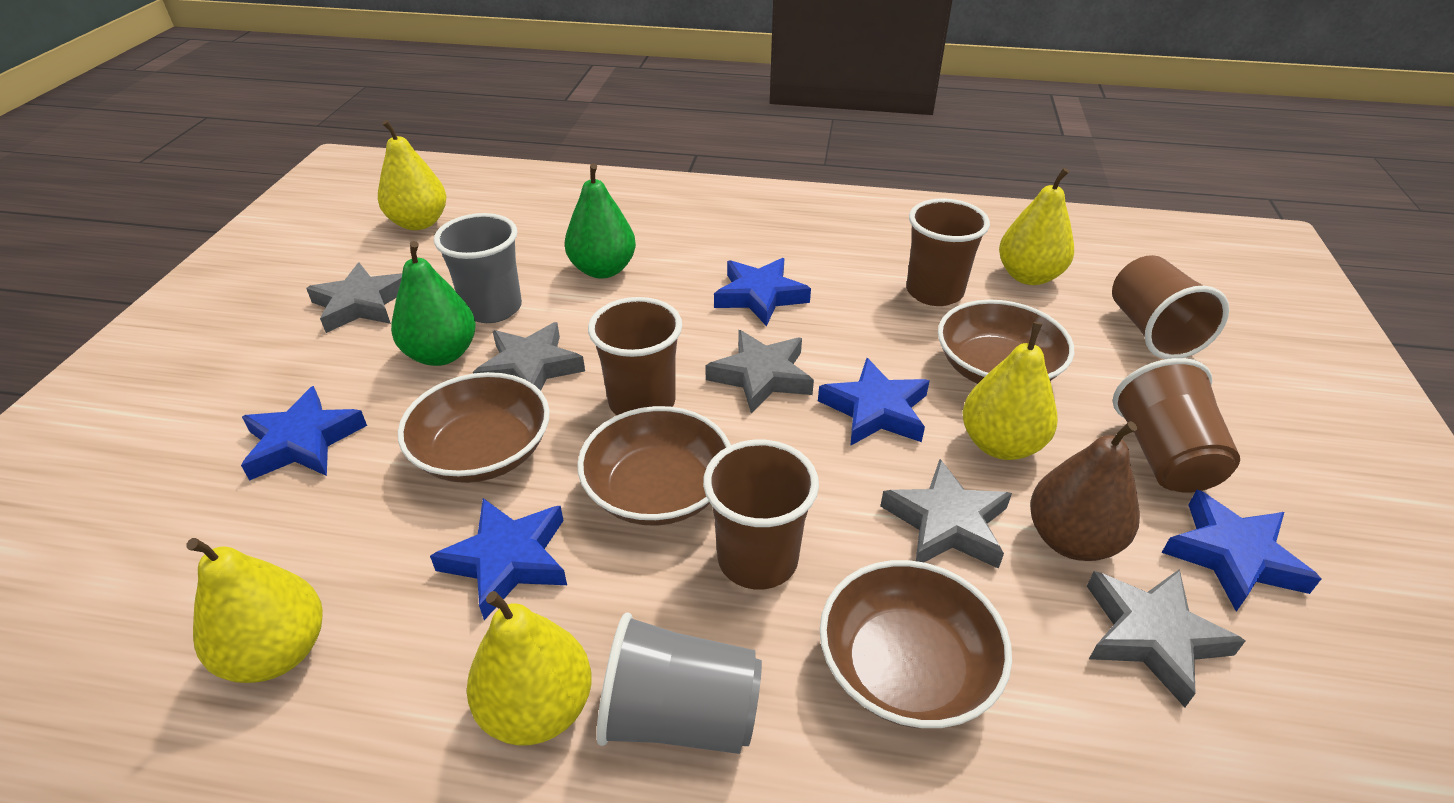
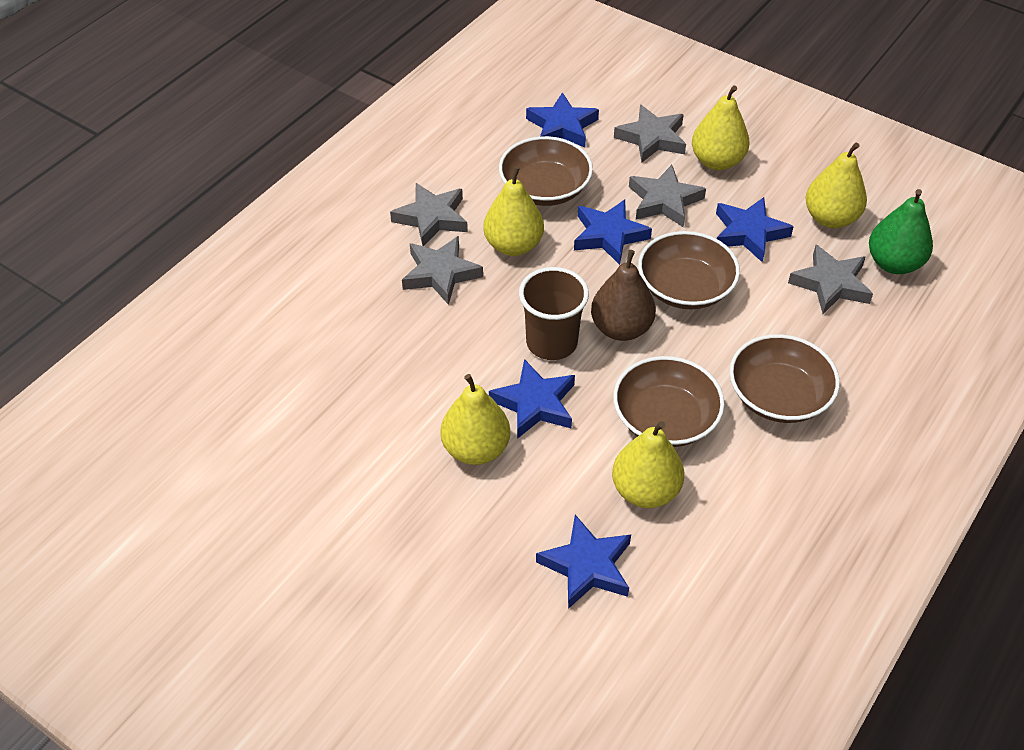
brown cup: 5 -> 1
green pear: 2 -> 1
grey cup: 2 -> 0

